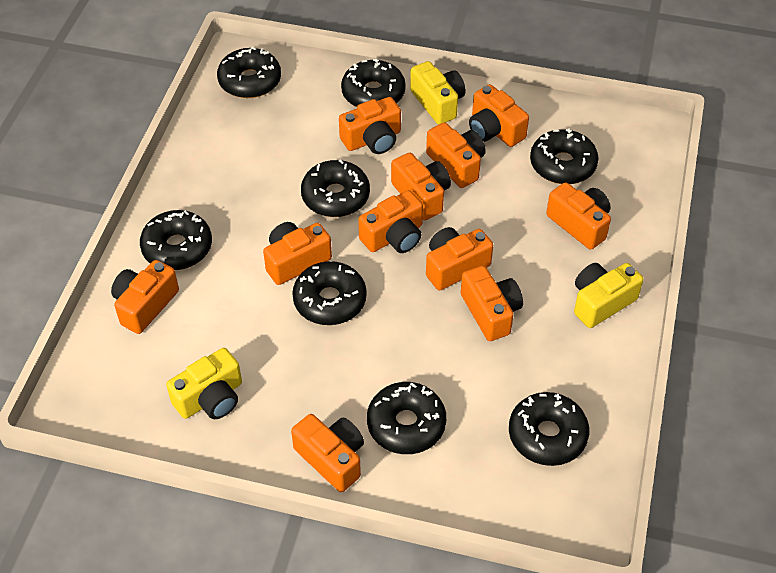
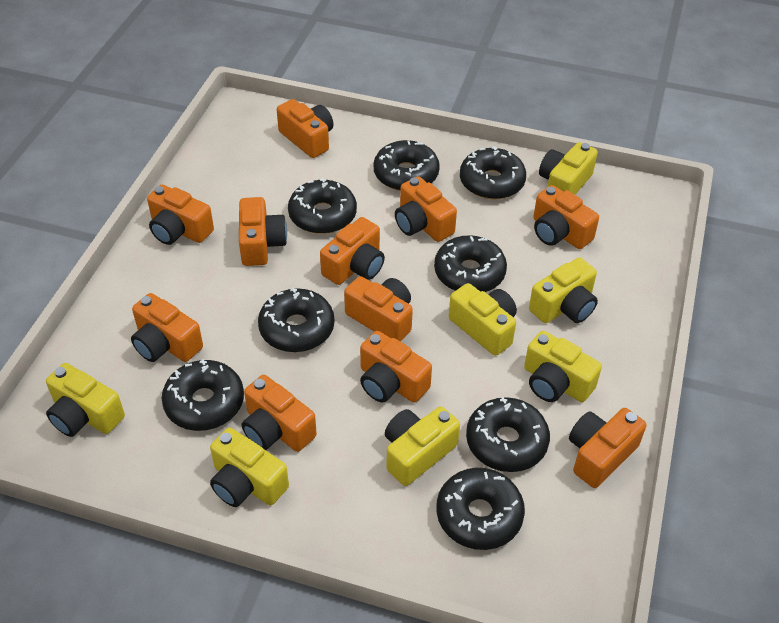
yellow camera: 3 -> 7

